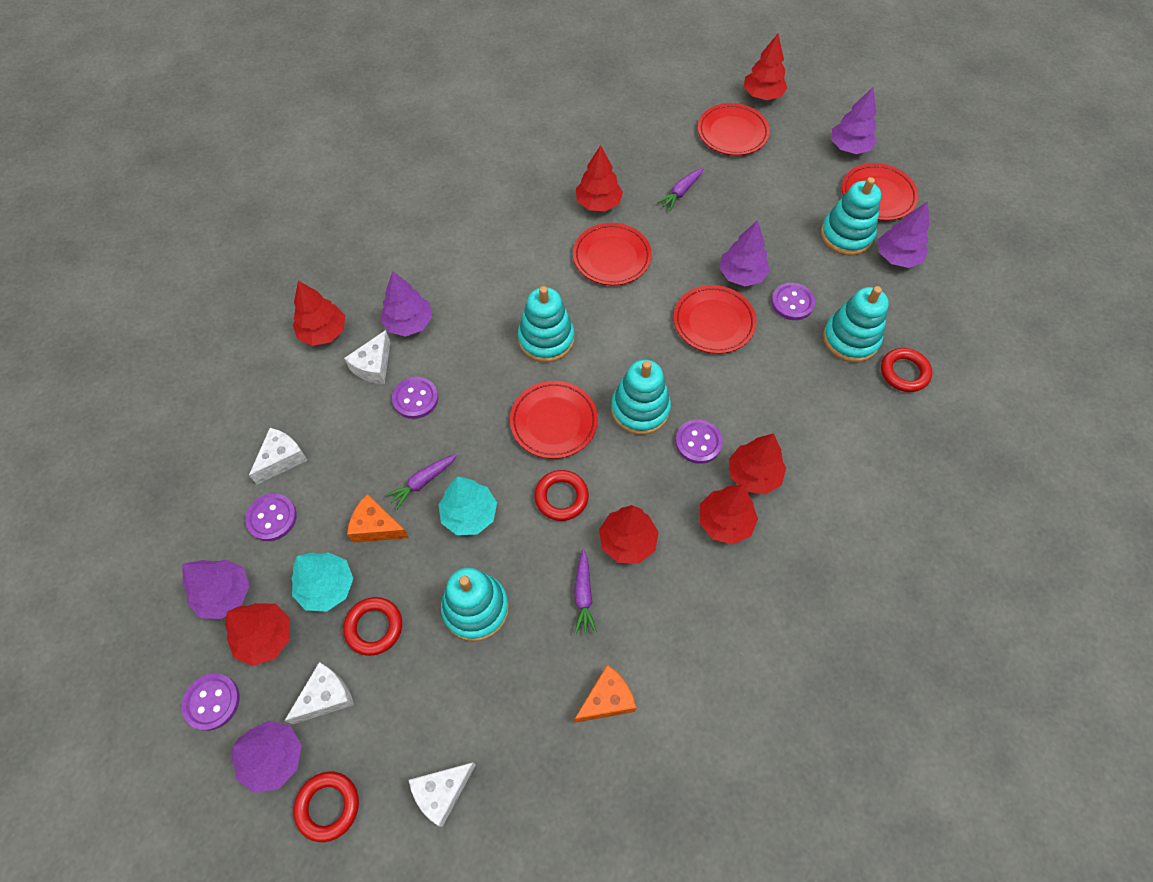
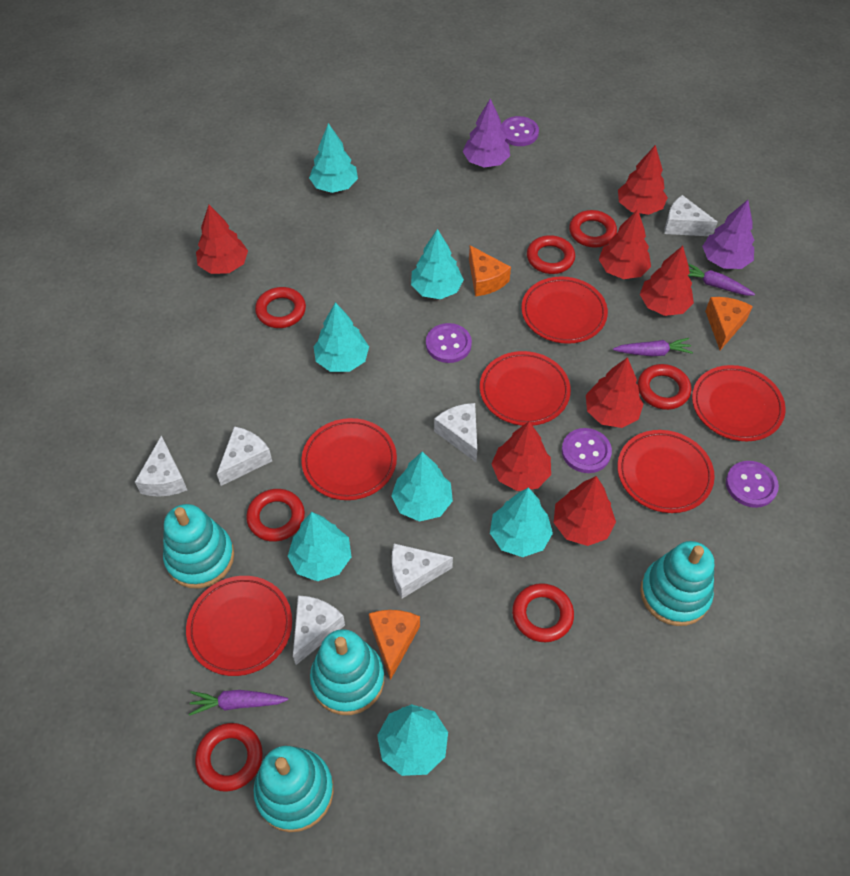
orange cheese: 2 -> 3
purple button: 5 -> 4
purple tree: 6 -> 2
red plate: 5 -> 6
red ring: 4 -> 7
turquoise stacking toy: 5 -> 4
turquoise tree: 2 -> 7
white cheese: 4 -> 6

